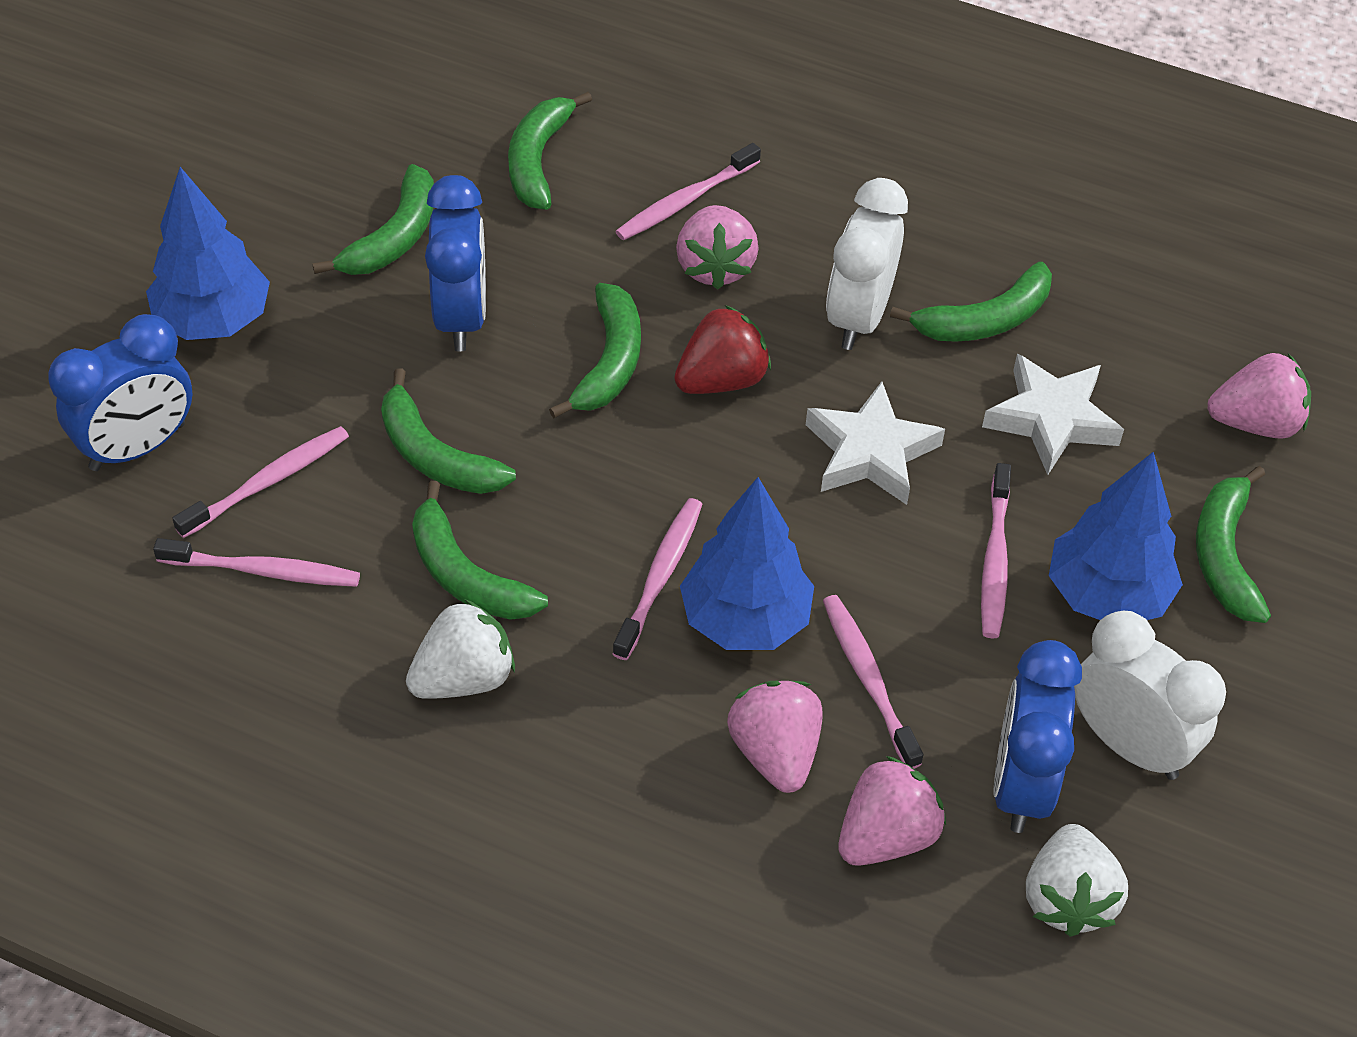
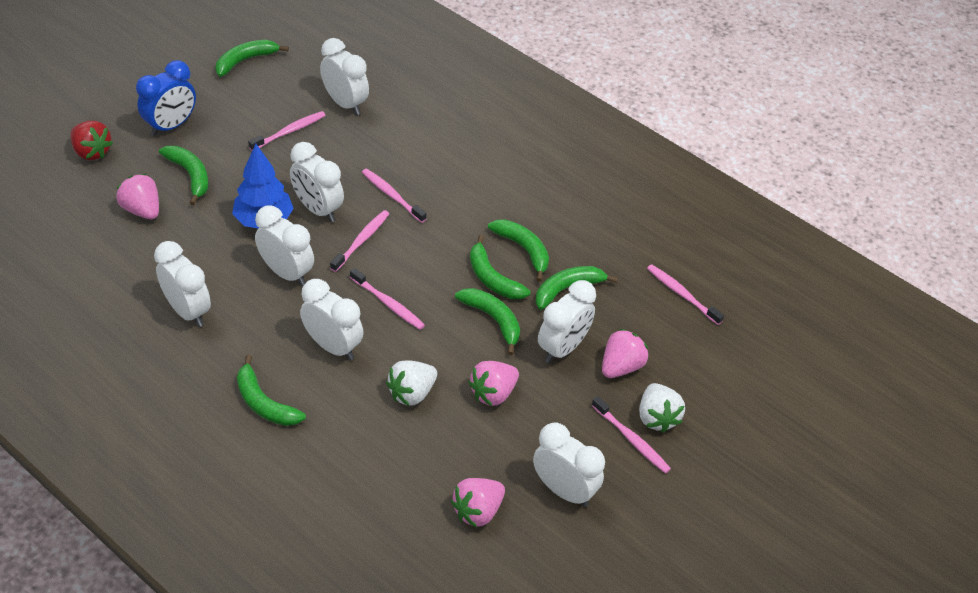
blue clock: 3 -> 1
blue tree: 3 -> 1
white clock: 2 -> 7
white star: 2 -> 0

